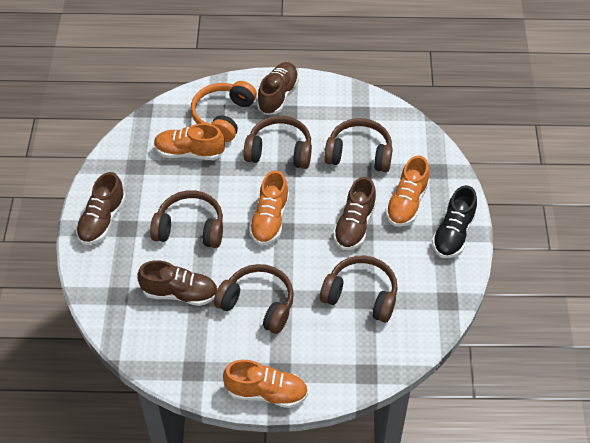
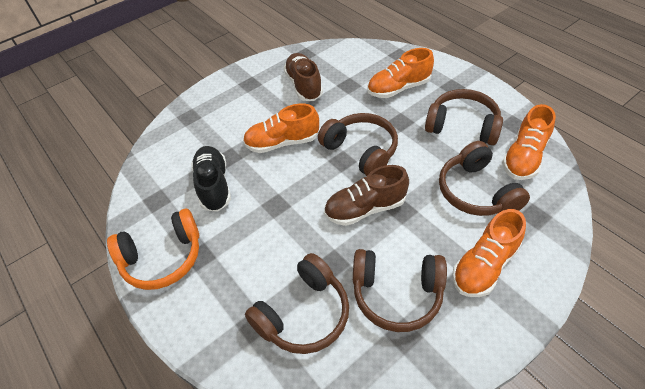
brown shoe: 4 -> 2

